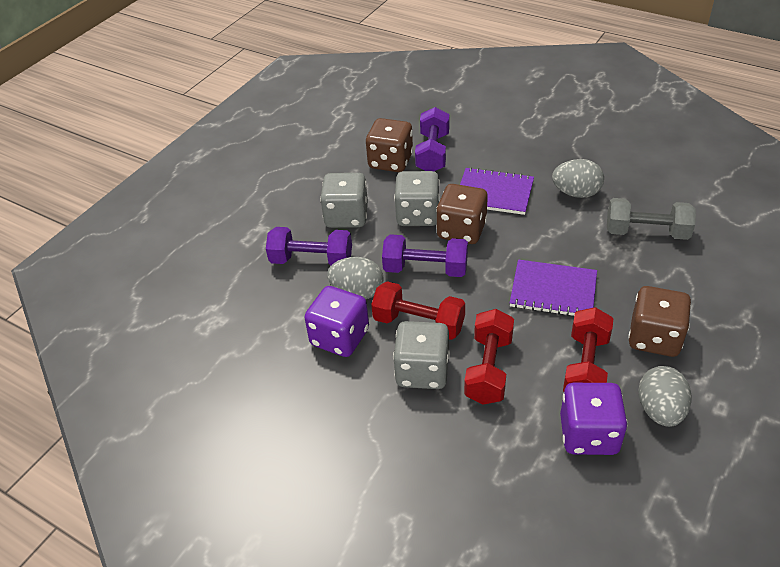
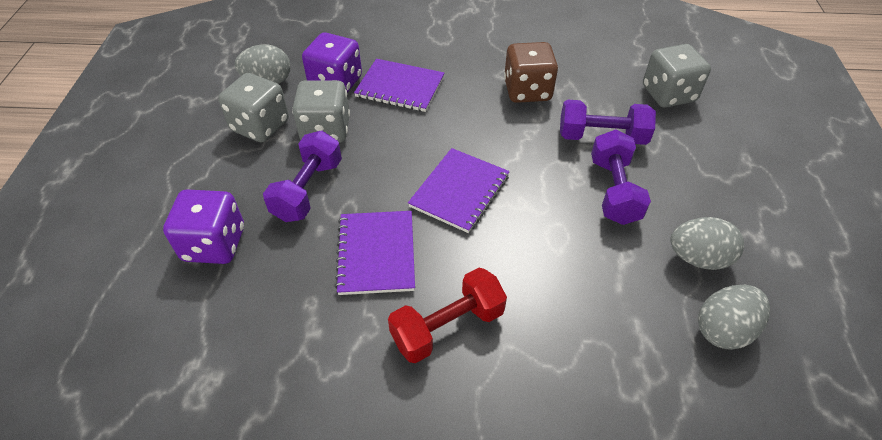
brown dice: 3 -> 1
grey dumbbell: 1 -> 0
purple notebook: 2 -> 3
red dumbbell: 3 -> 1

